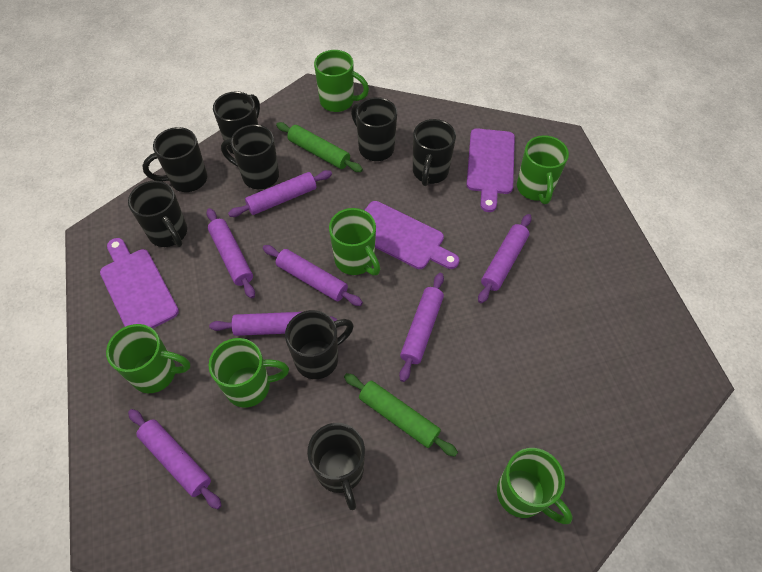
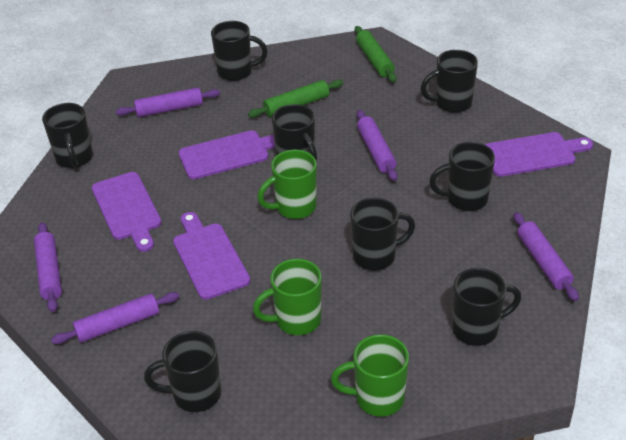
green mug: 6 -> 3
purple cutting board: 3 -> 4
purple rolling pin: 7 -> 5

